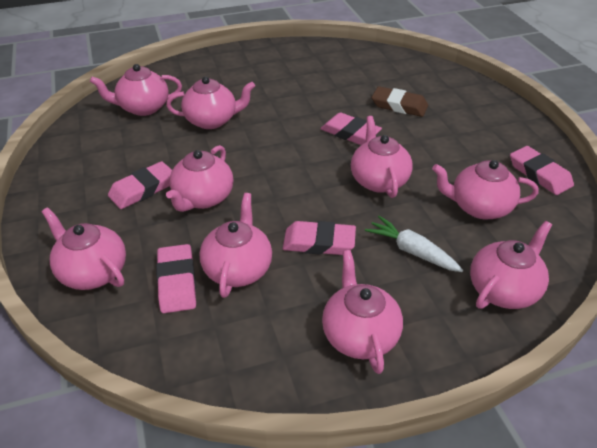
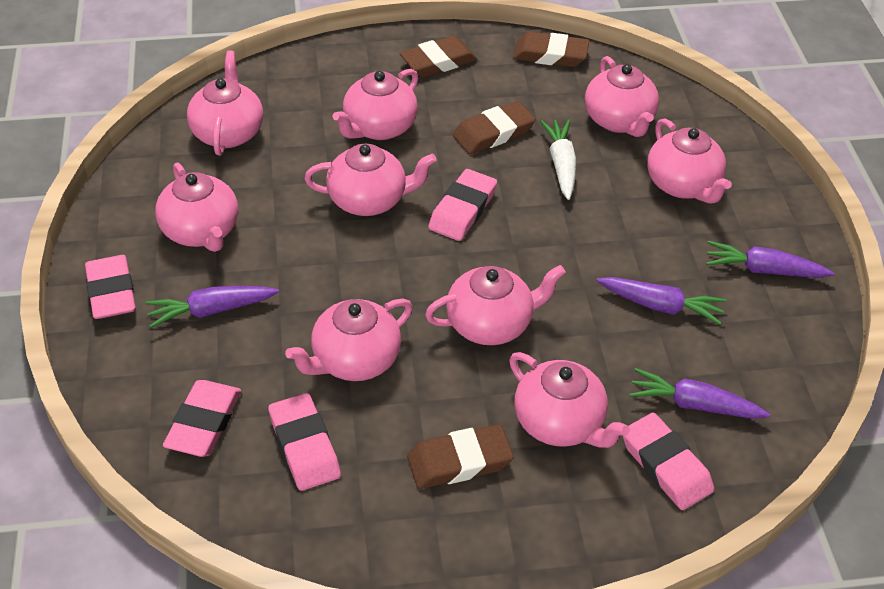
brown eraser: 1 -> 4
purple carrot: 0 -> 4

